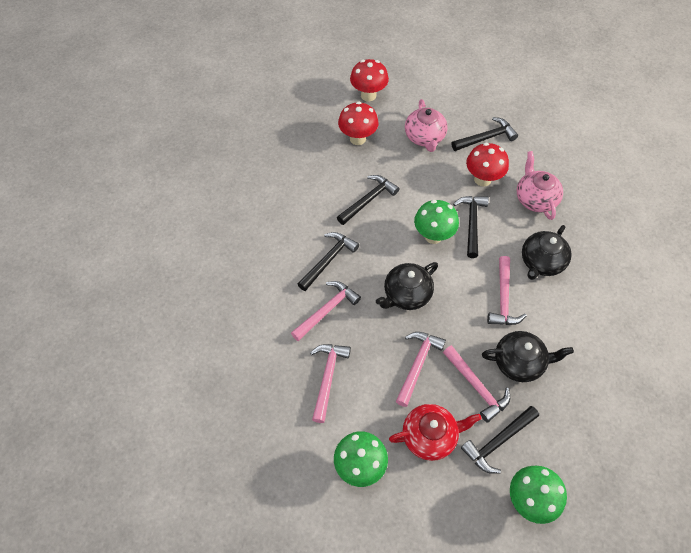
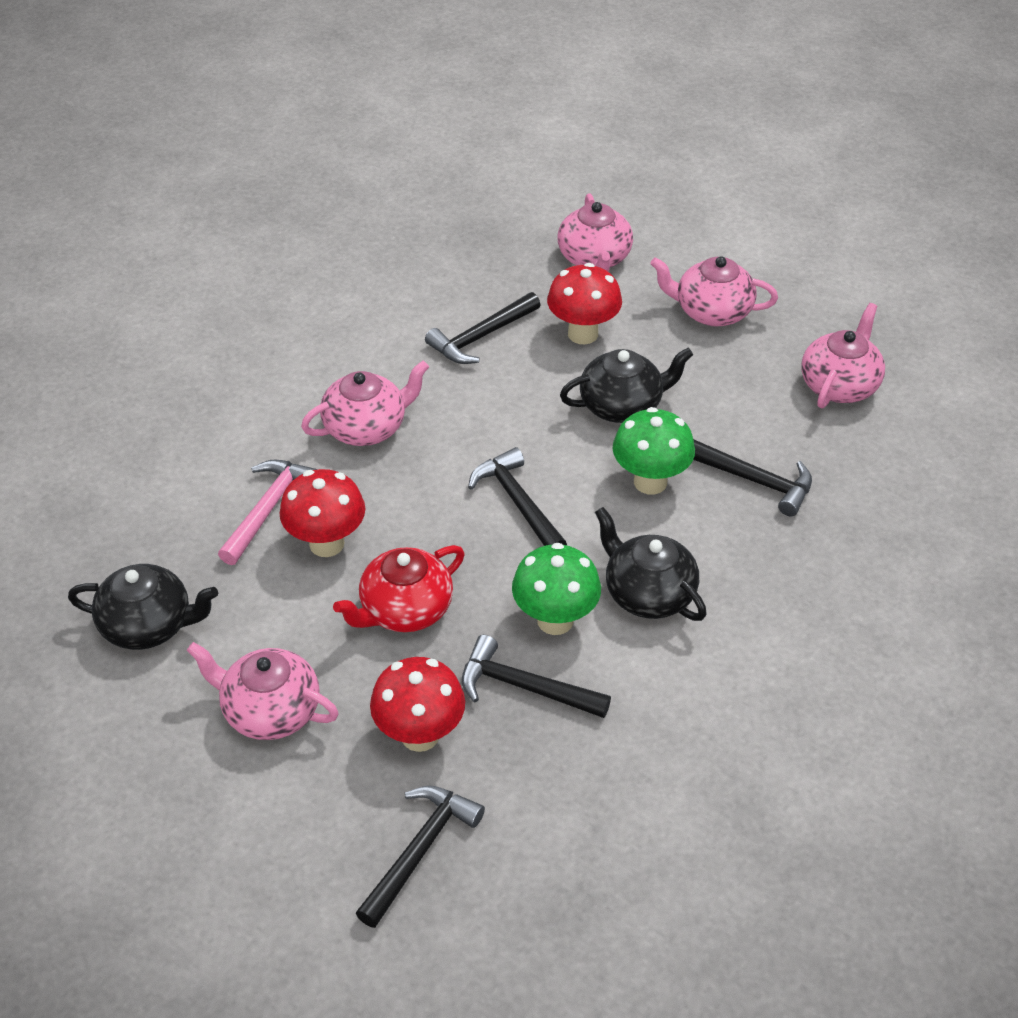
green mushroom: 3 -> 2
pink hammer: 5 -> 1
pink teapot: 2 -> 5

